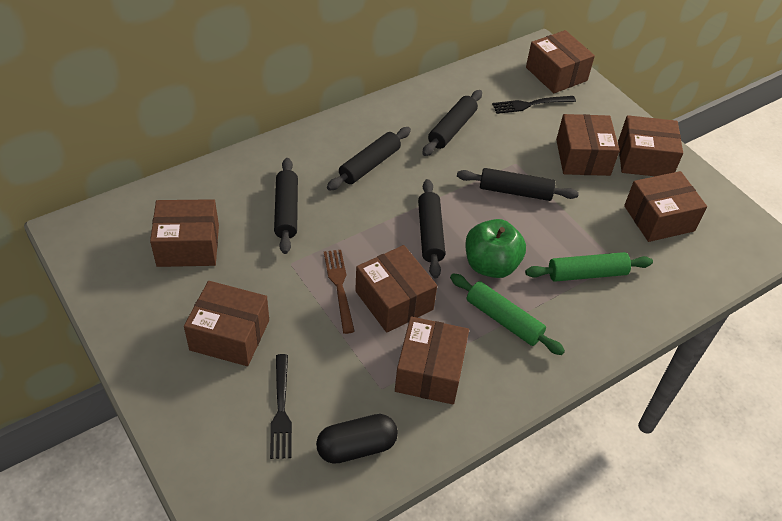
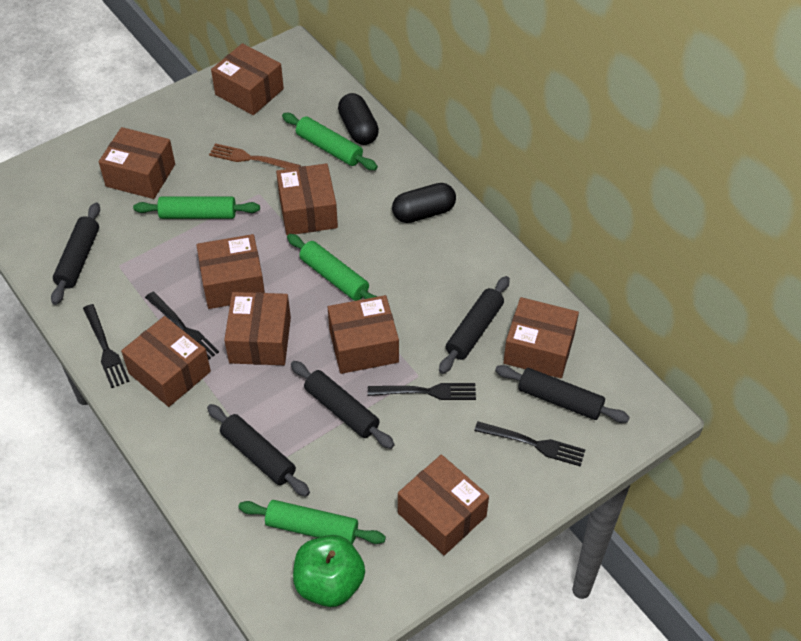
black capsule: 1 -> 2
black fork: 2 -> 4
brown box: 8 -> 9
green rolling pin: 2 -> 4

